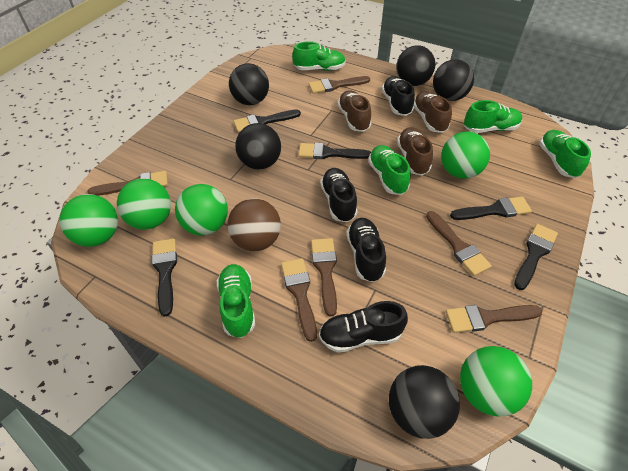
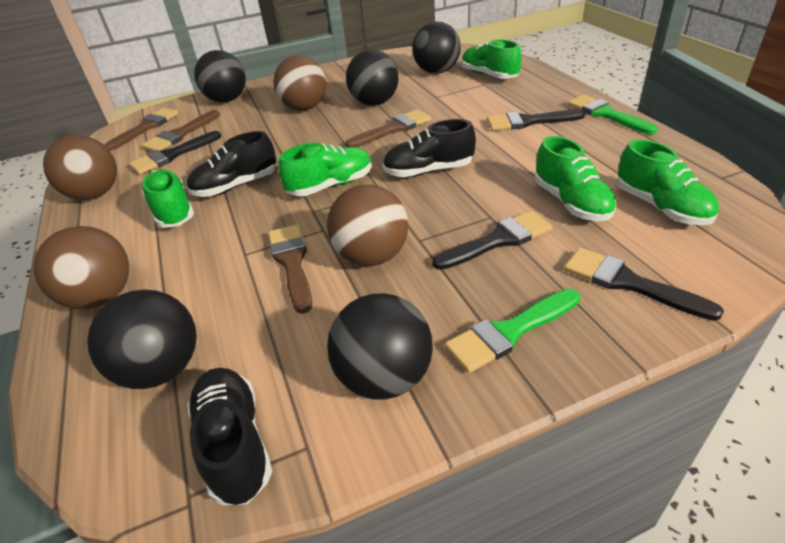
black brush: 5 -> 4
black shoe: 4 -> 3
brown ball: 1 -> 4
brown brush: 6 -> 4
brown shoe: 3 -> 0
green ball: 5 -> 0
green brush: 0 -> 2

